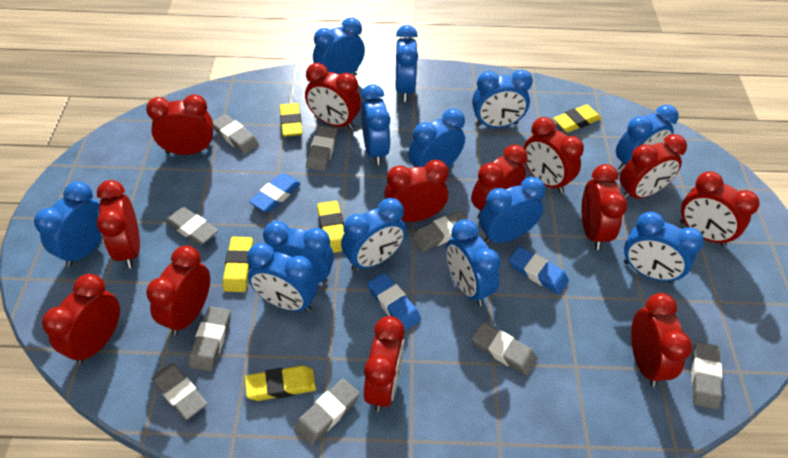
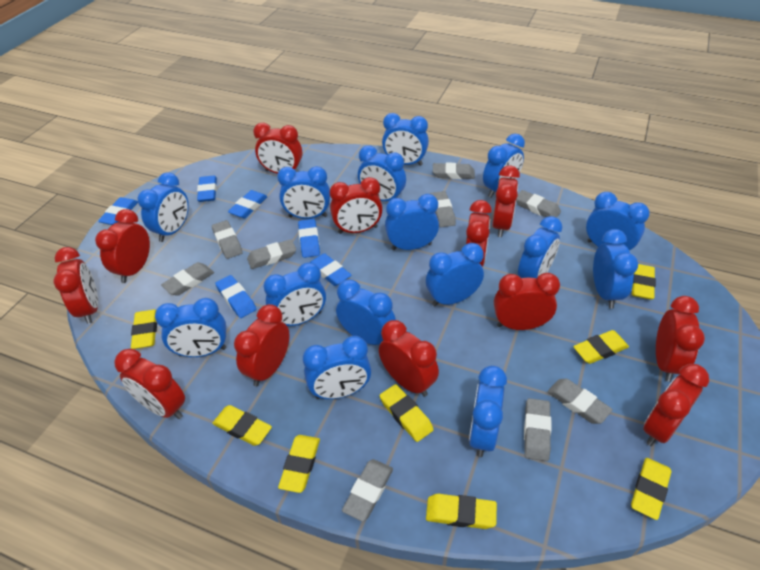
blue clock: 13 -> 15
blue eraser: 3 -> 6
red clock: 13 -> 12
yellow eraser: 5 -> 8

